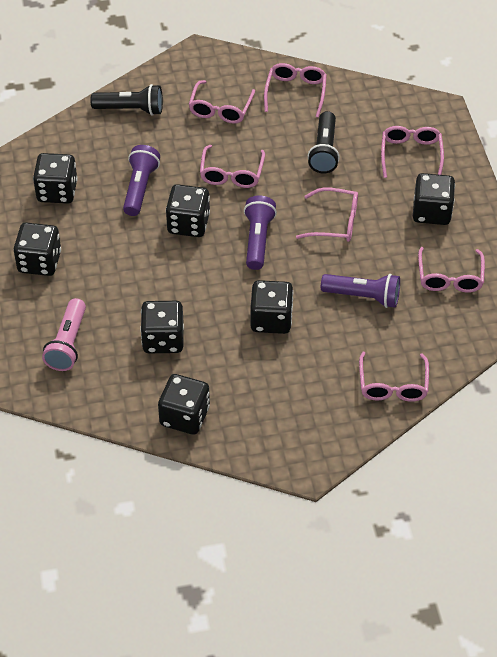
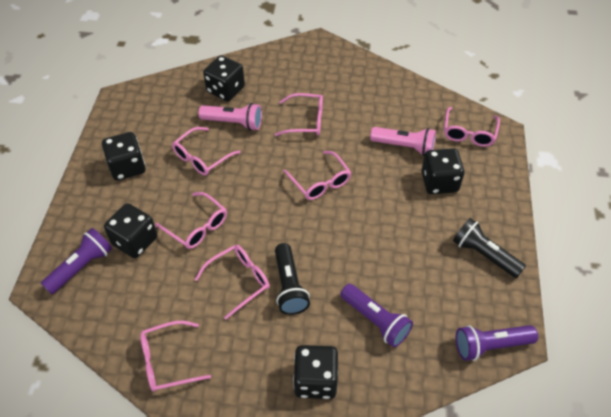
black dice: 7 -> 5
pink flashlight: 1 -> 2

